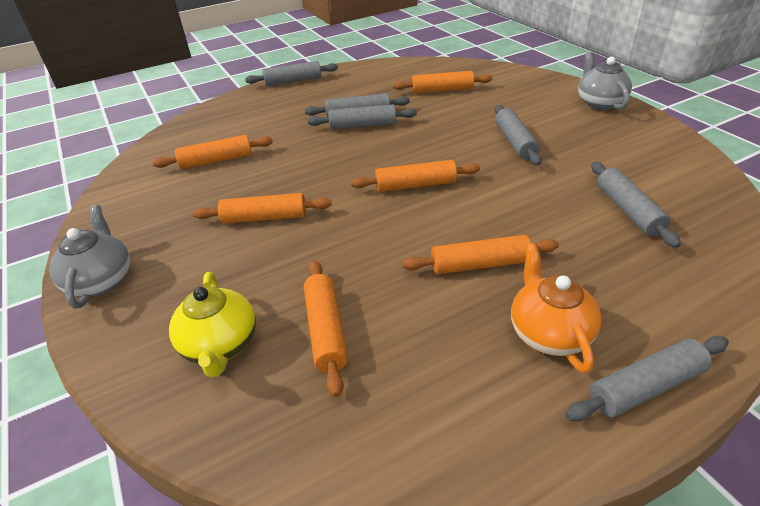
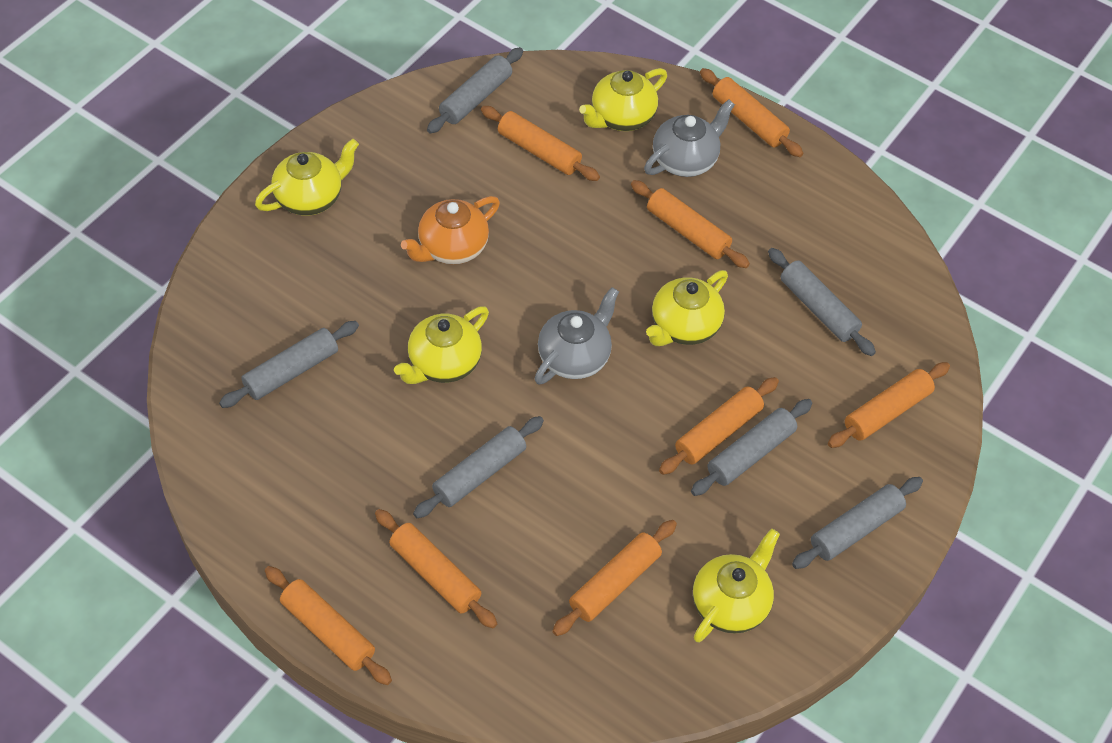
orange rolling pin: 6 -> 8
yellow teapot: 1 -> 5

